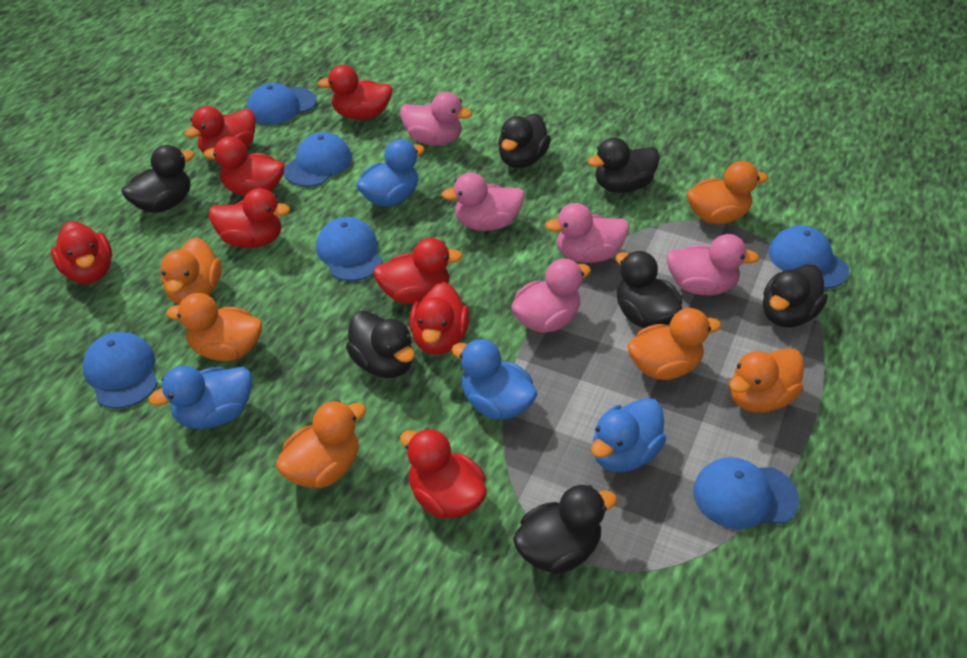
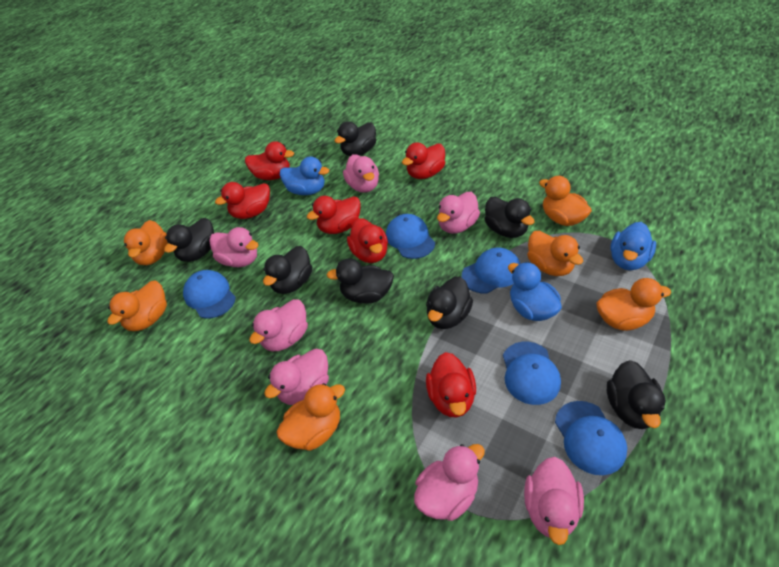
blue cap: 6 -> 5
blue duck: 4 -> 3
pink duck: 5 -> 7
red duck: 8 -> 6

